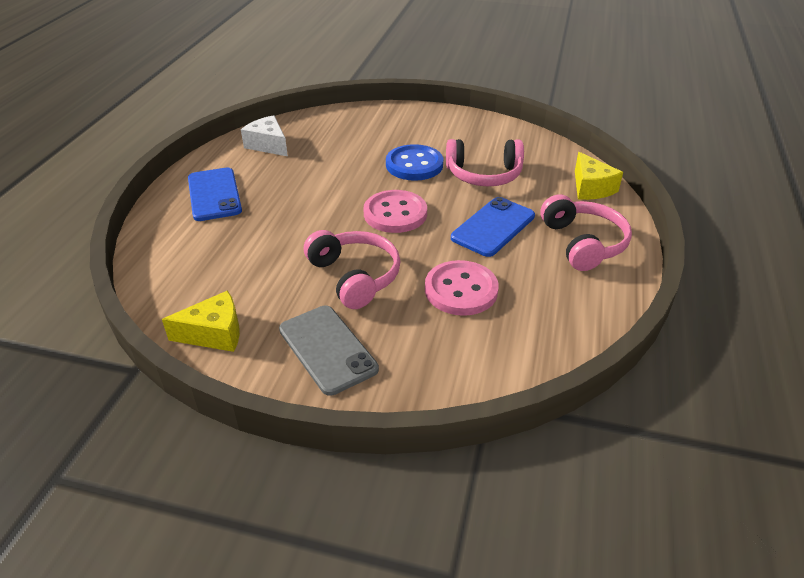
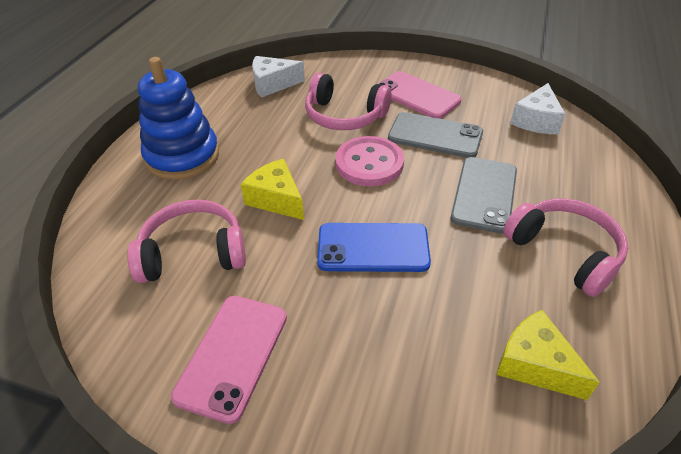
blue button: 1 -> 0
blue phone: 2 -> 1
blue stacking toy: 0 -> 1
grey phone: 1 -> 2
pink button: 2 -> 1
pink phone: 0 -> 2
white cheese: 1 -> 2

